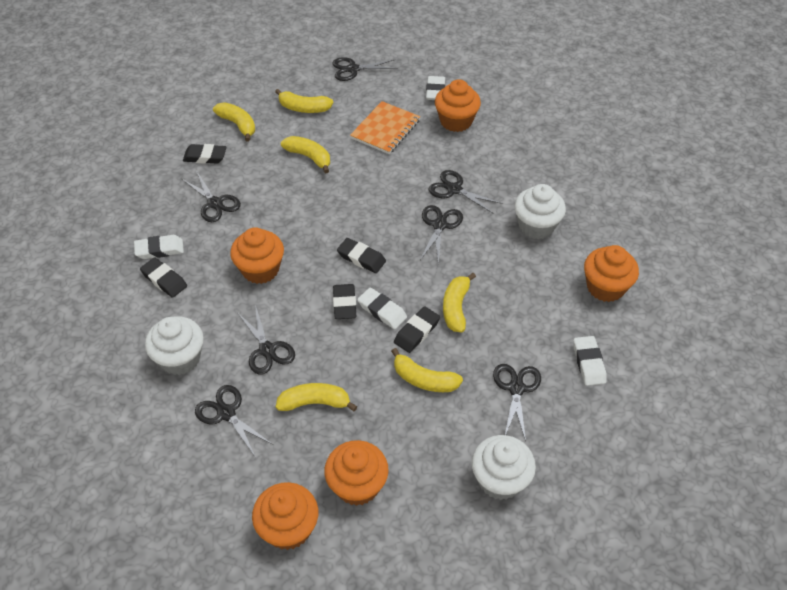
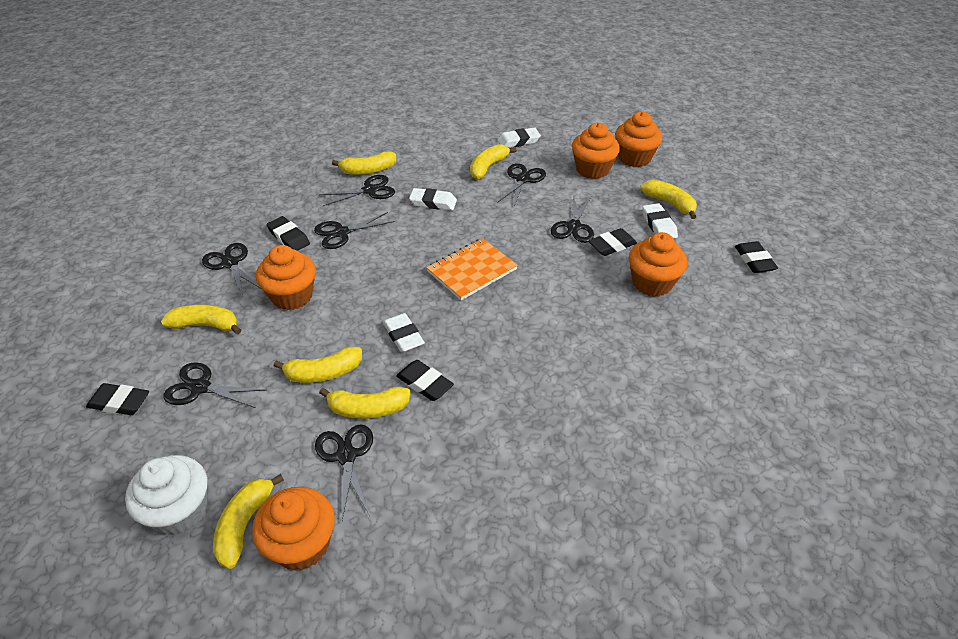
white cupcake: 3 -> 1
yellow banana: 6 -> 7

